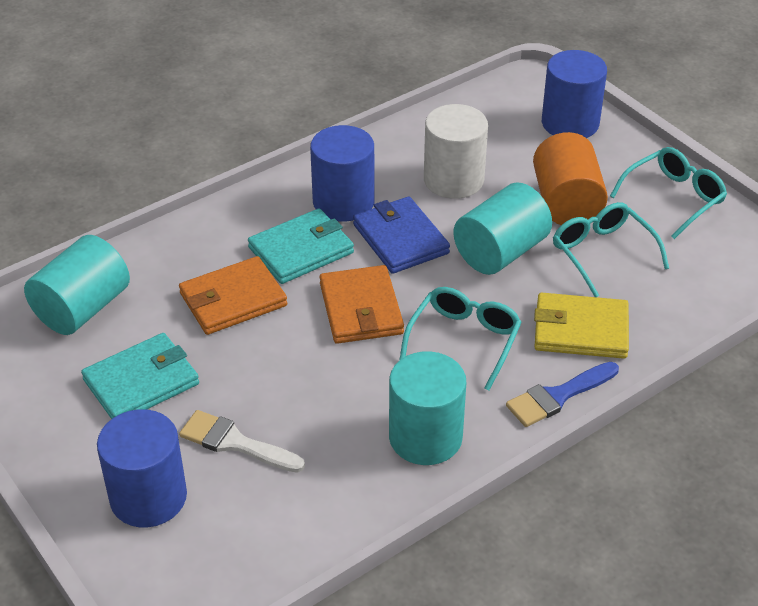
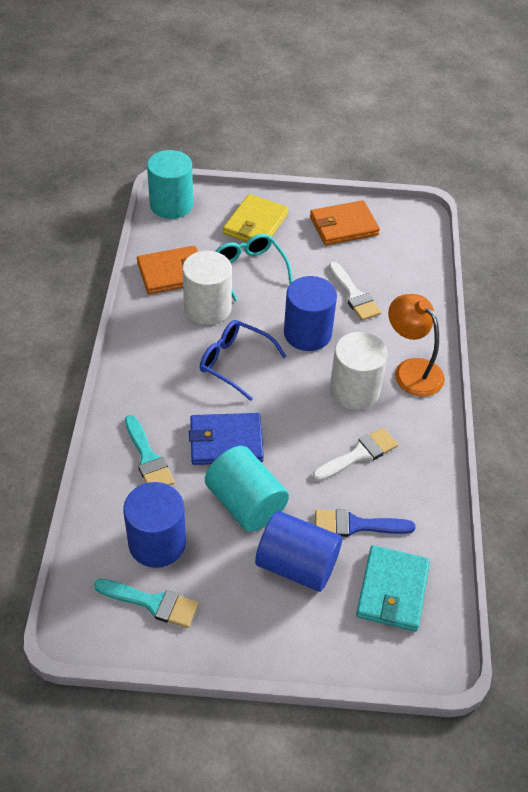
blue glasses: 0 -> 1
orange cylinder: 1 -> 0
orange lamp: 0 -> 1
turquoise brush: 0 -> 2
turquoise cylinder: 3 -> 2
turquoise glasses: 3 -> 1
turquoise wallet: 2 -> 1
white brush: 1 -> 2
white cylinder: 1 -> 2

